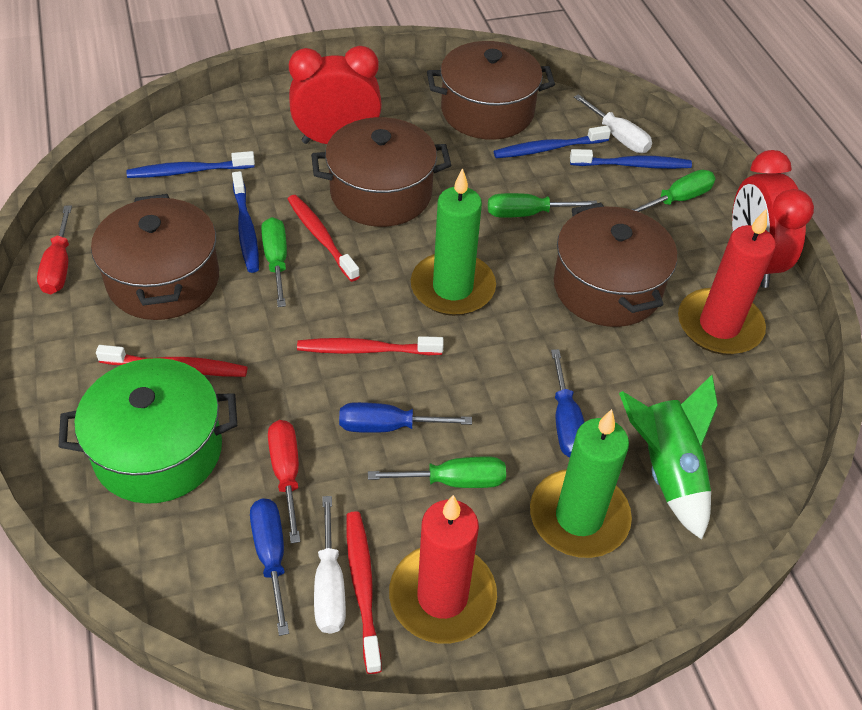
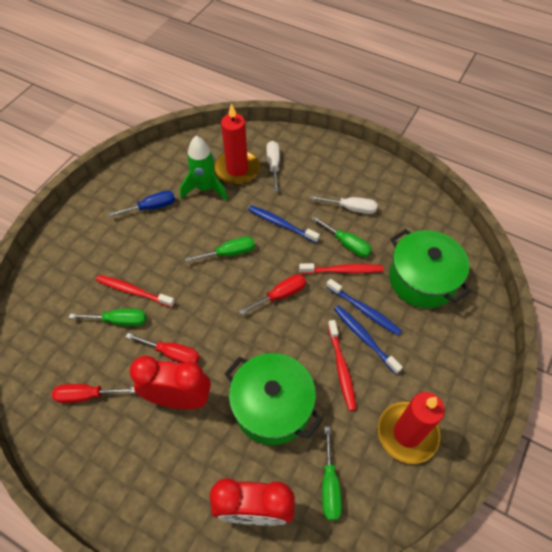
blue screwdriver: 3 -> 1
blue toothbrush: 4 -> 3
brown pot: 4 -> 0
green candle: 2 -> 0
green pot: 1 -> 2
red screwdriver: 2 -> 3
red toothbrush: 4 -> 3

